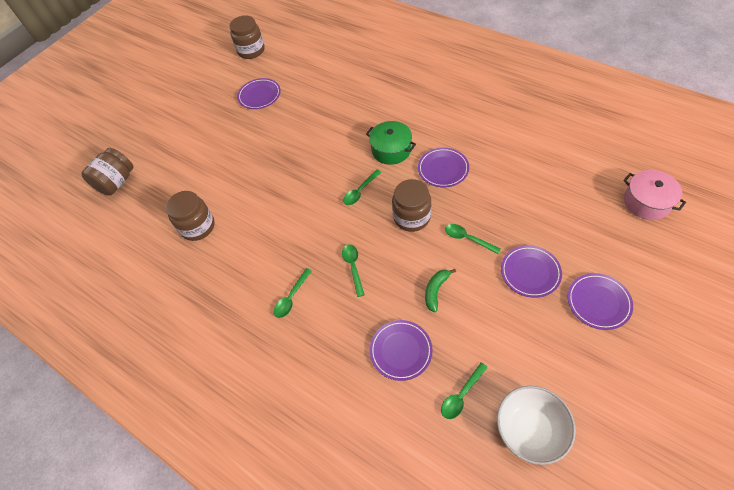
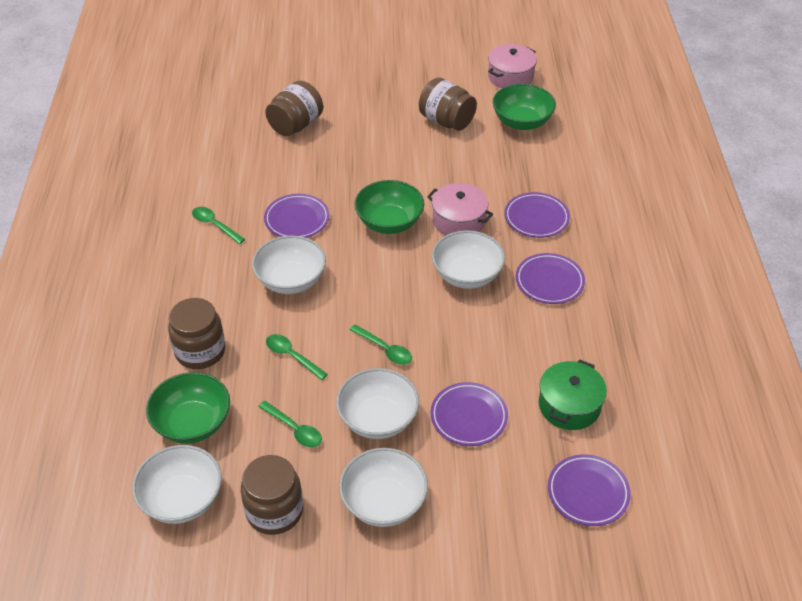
green banana: 1 -> 0
green bowl: 0 -> 3
green spoon: 5 -> 4
pink pot: 1 -> 2
white bowl: 1 -> 5

